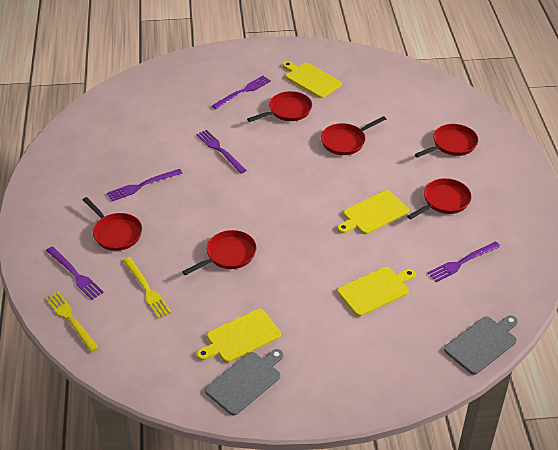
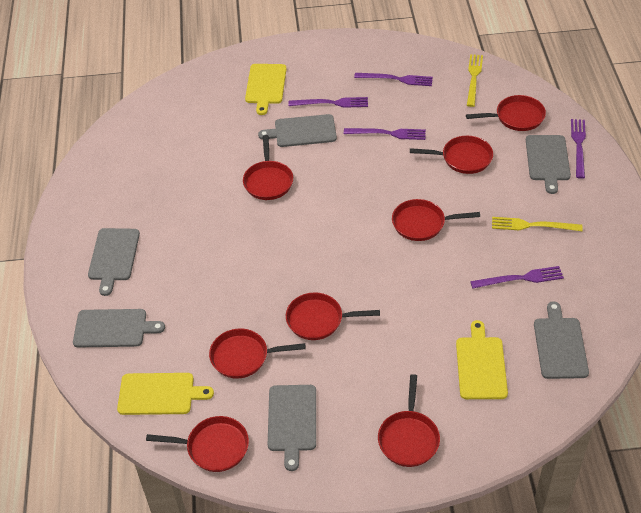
grey cutting board: 2 -> 6
red pan: 6 -> 8
yellow cutting board: 4 -> 3

